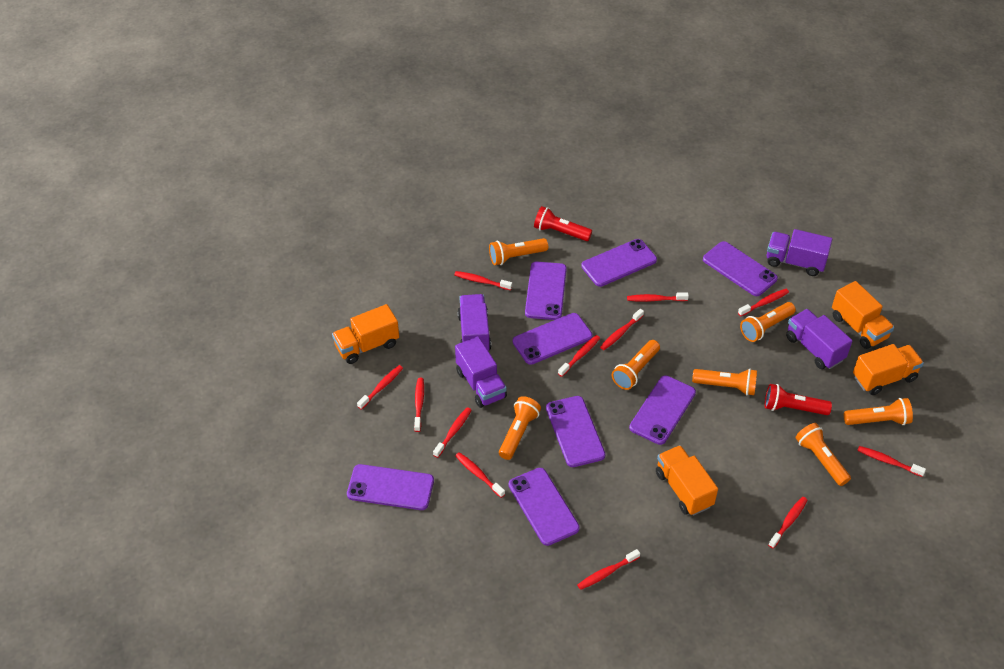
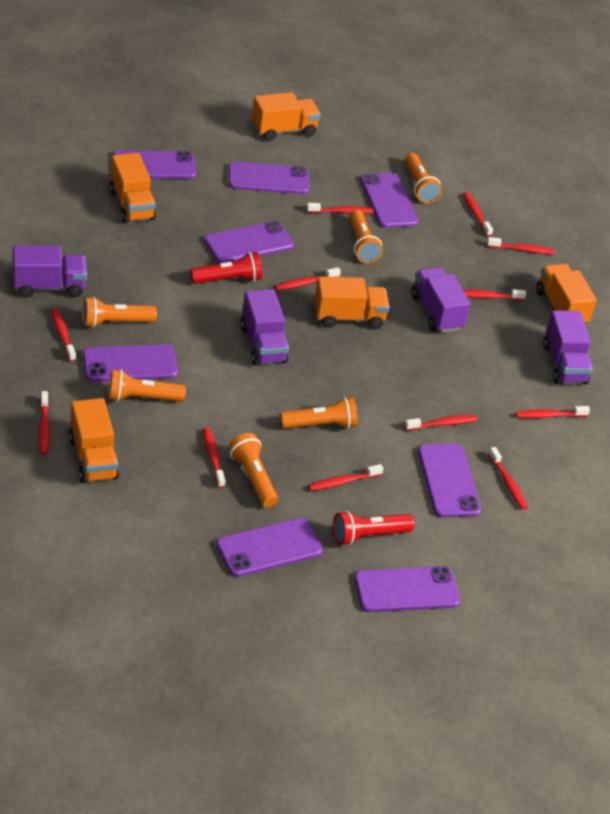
orange flashlight: 7 -> 6
orange truck: 4 -> 5

